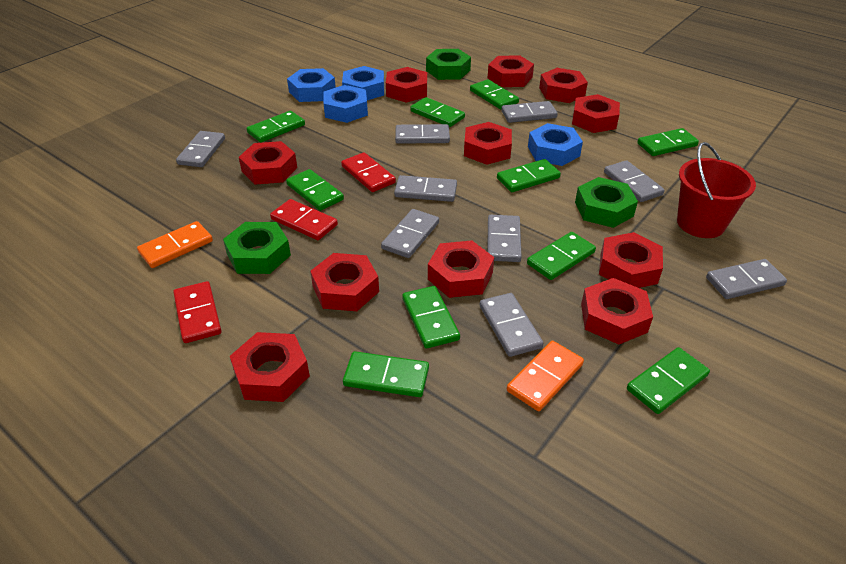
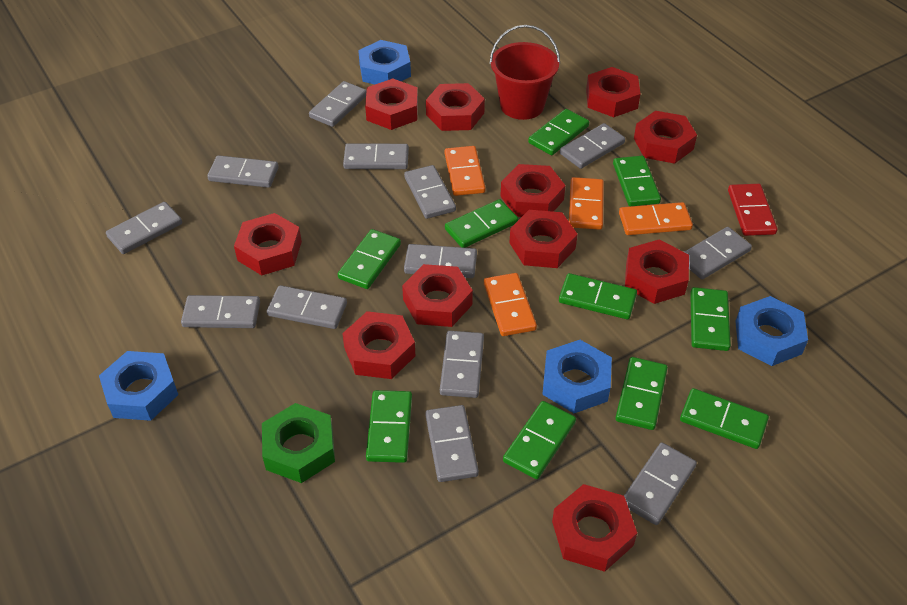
green nut: 3 -> 1
grey domino: 9 -> 13
orange domino: 2 -> 4
red domino: 3 -> 1

